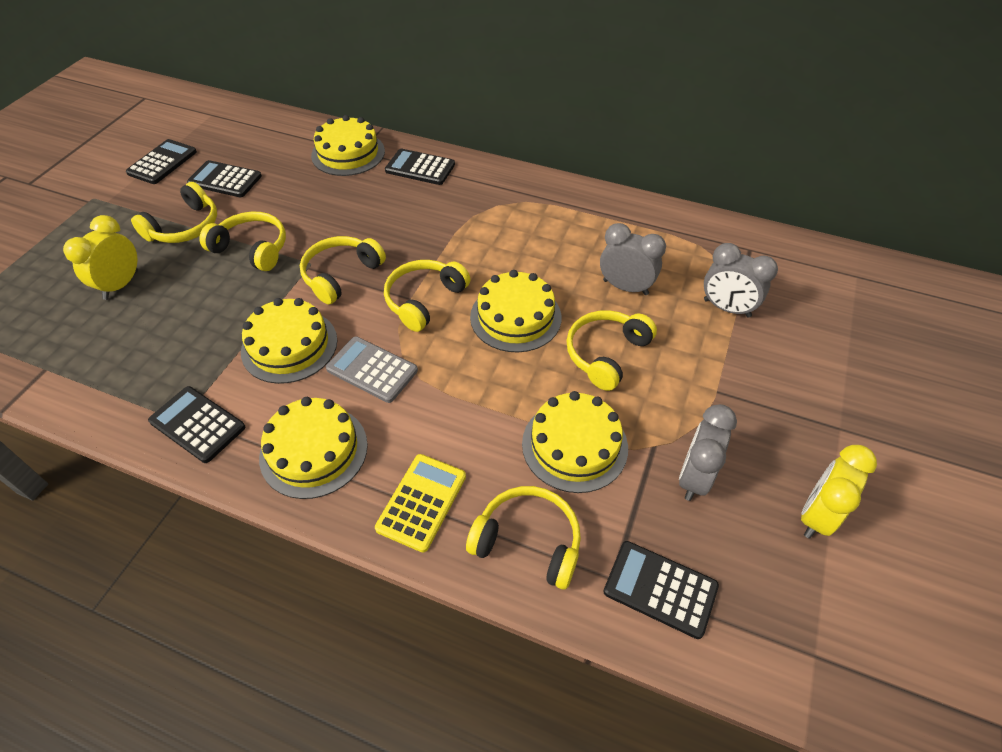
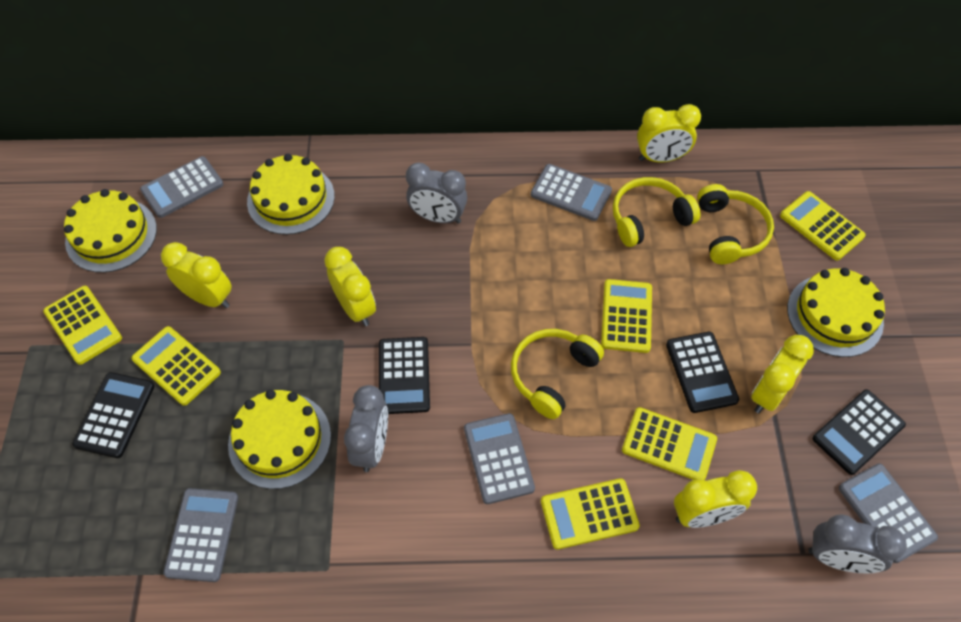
black calculator: 5 -> 4
grey calculator: 1 -> 5
yellow cake: 5 -> 4
yellow calculator: 1 -> 6
yellow clock: 2 -> 5
yellow headphones: 6 -> 3

